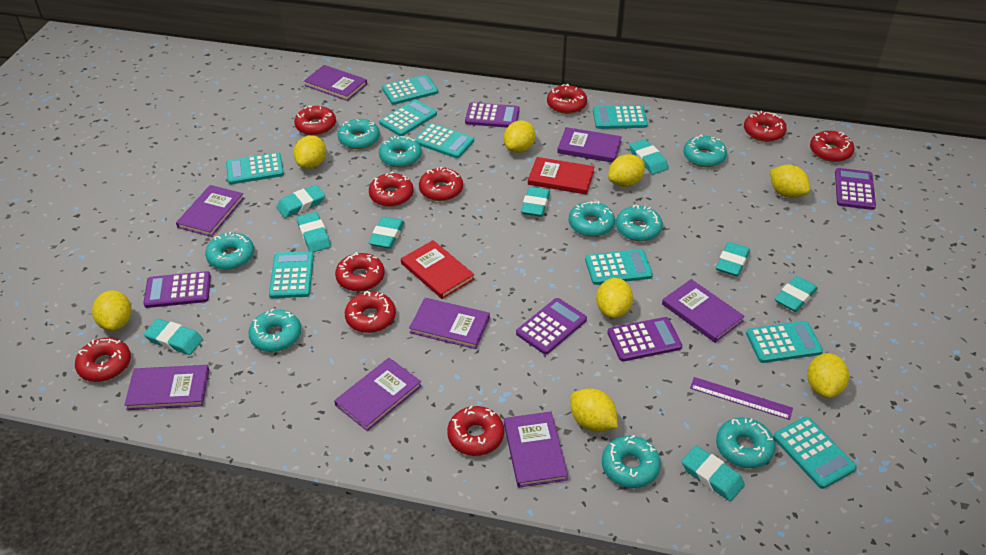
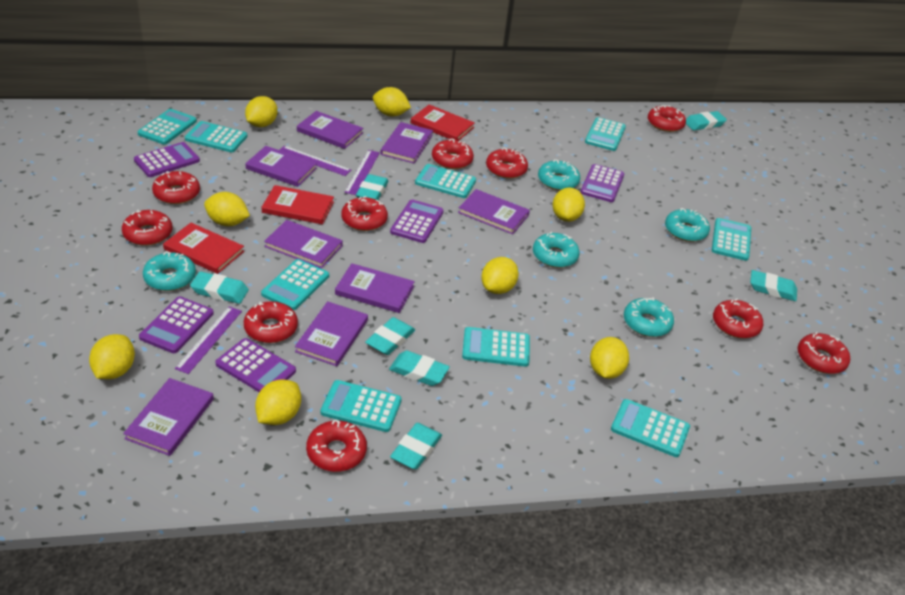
purple ruler: 1 -> 3
red book: 2 -> 3
turquoise donut: 9 -> 5
turquoise eraser: 9 -> 7

